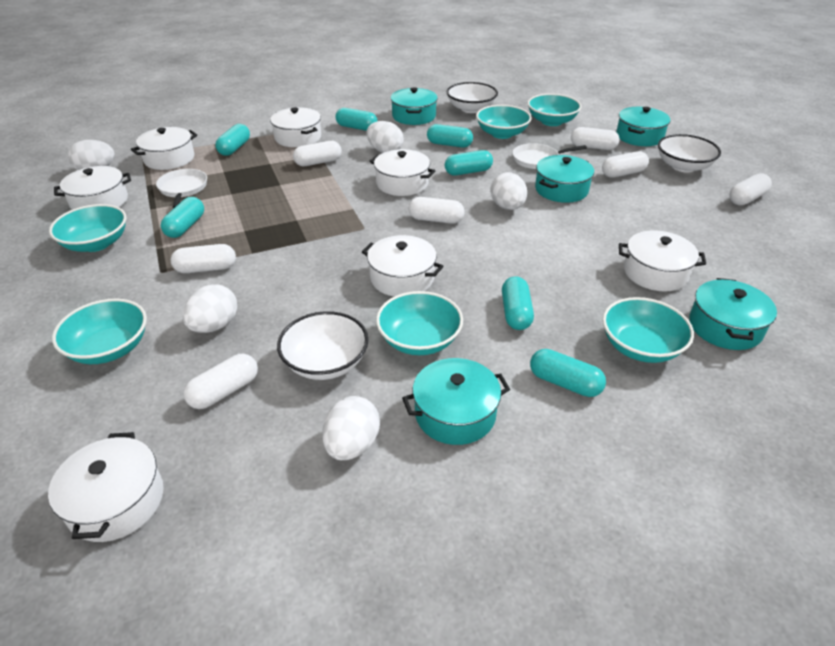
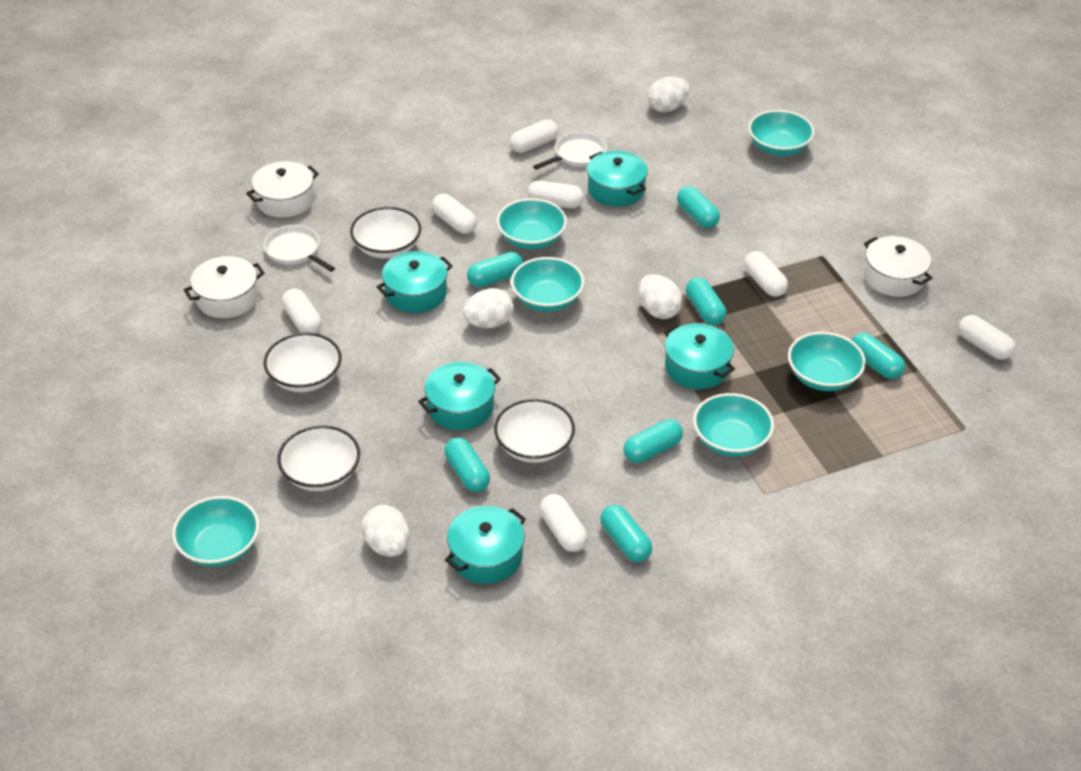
white bowl: 3 -> 4
white egg: 5 -> 4
white pot: 7 -> 3

